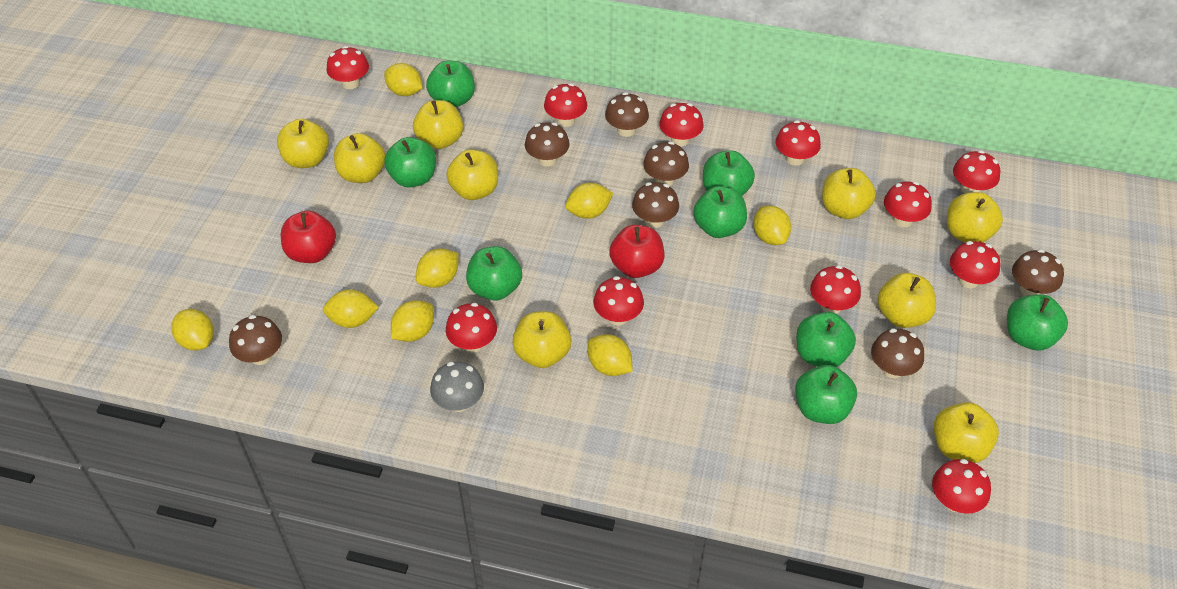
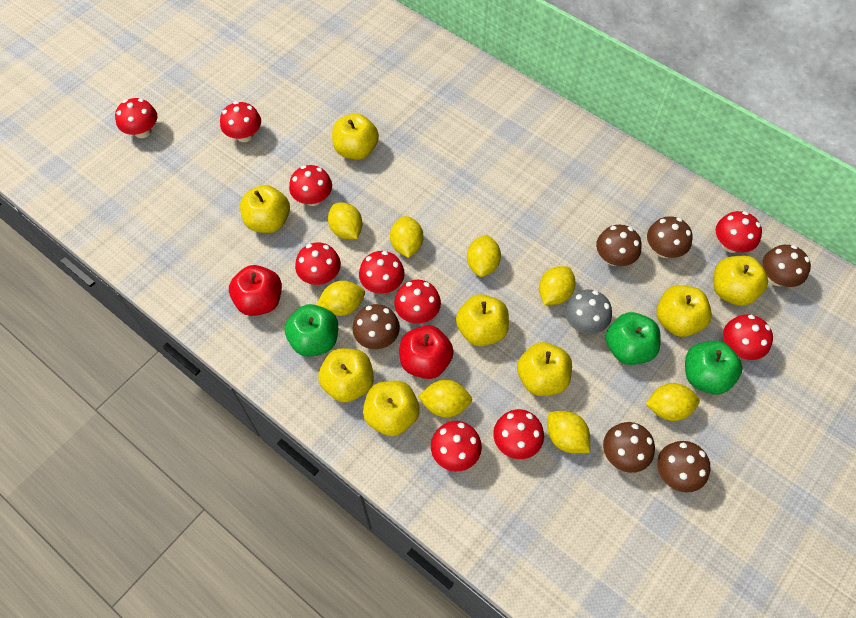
brown mushroom: 7 -> 6
green apple: 8 -> 3
red mushroom: 11 -> 10
yellow apple: 9 -> 8

